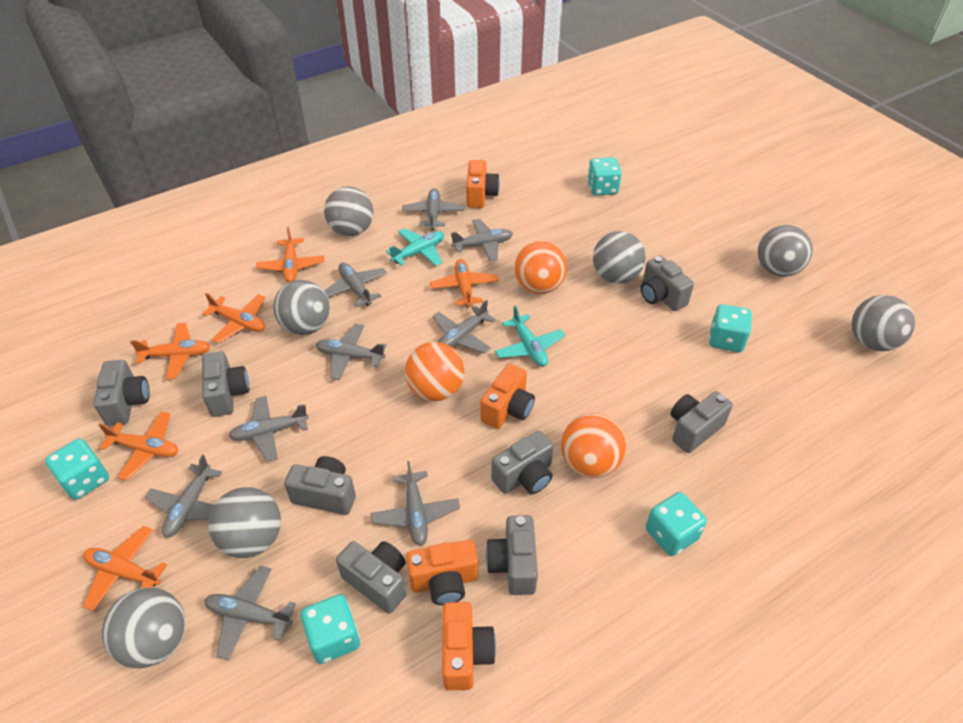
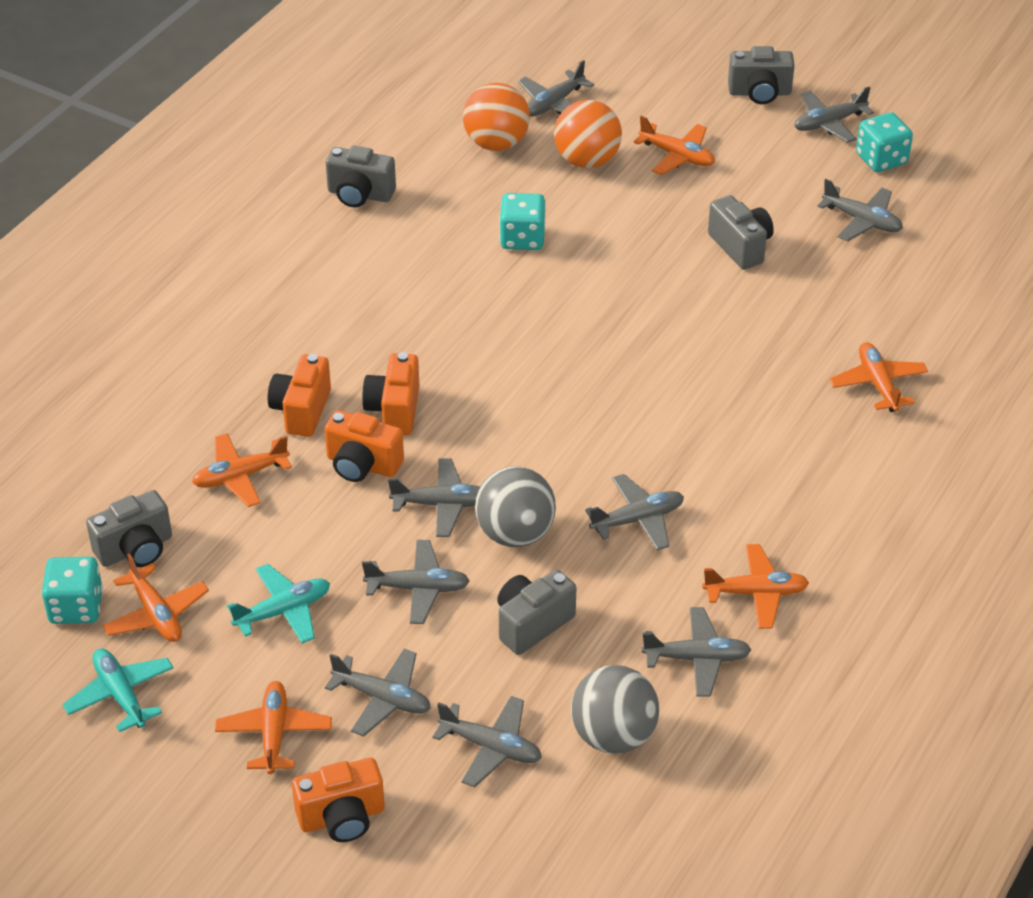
grey ball: 7 -> 2
grey camera: 8 -> 5
orange ball: 3 -> 2
turquoise dice: 5 -> 3

